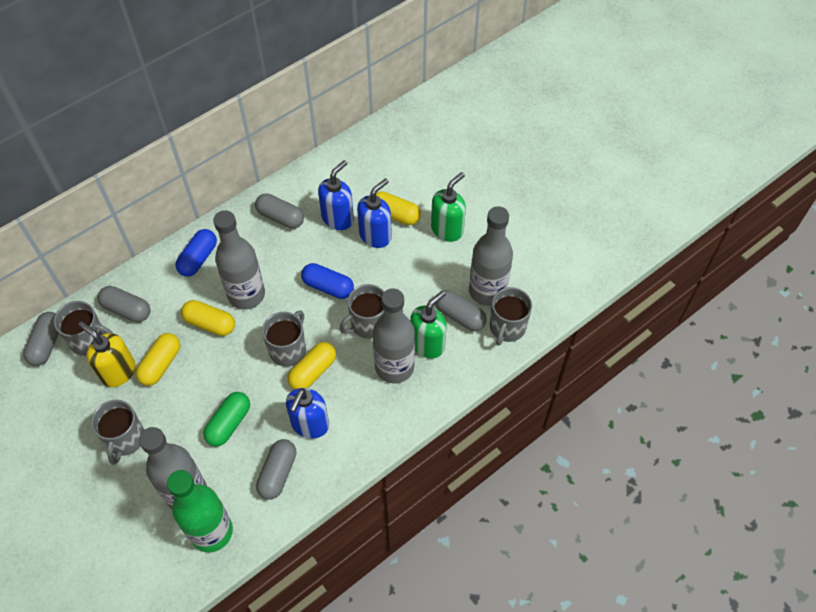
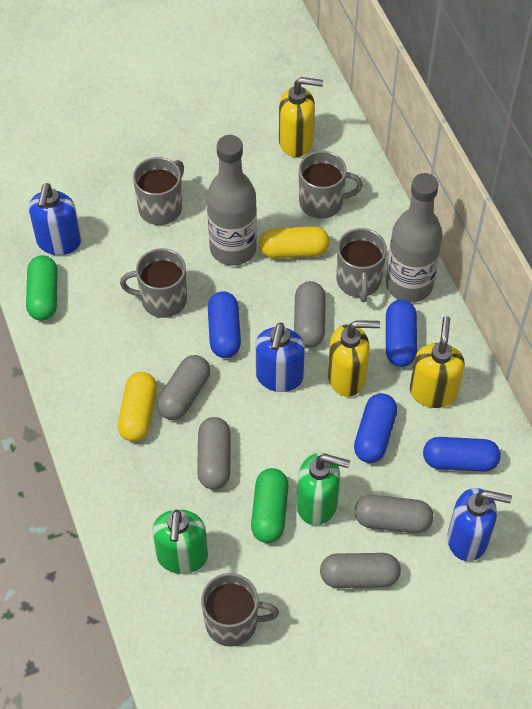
blue capsule: 2 -> 4
green bottle: 1 -> 0
green capsule: 1 -> 2
grey bottle: 4 -> 2
yellow capsule: 4 -> 2
yellow soap dispenser: 1 -> 3

